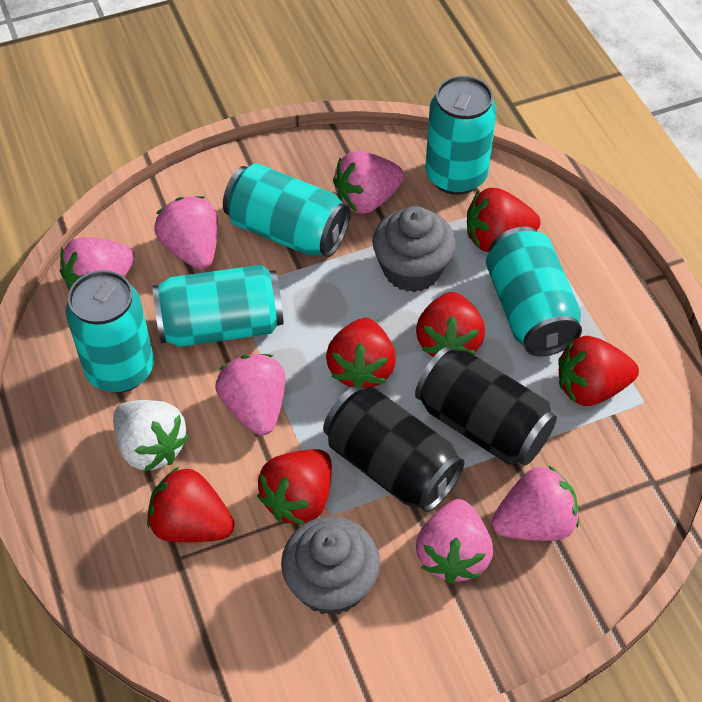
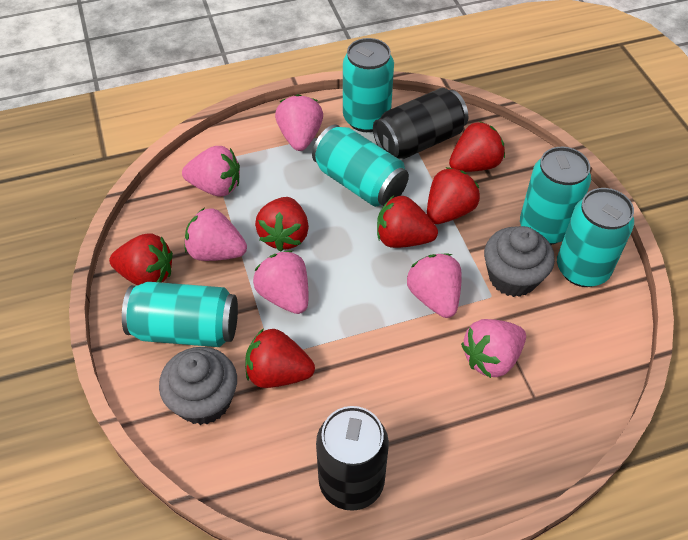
white strawberry: 1 -> 0

